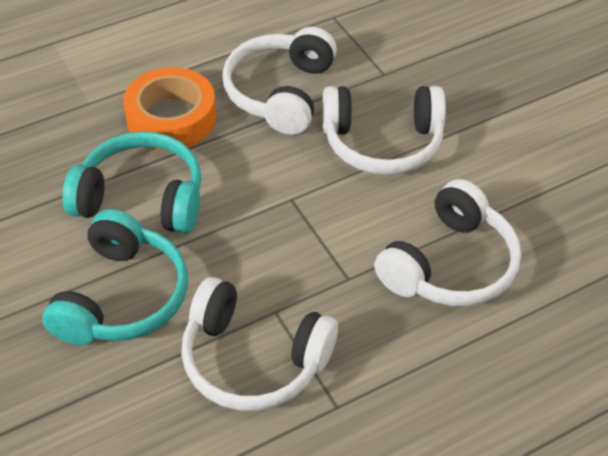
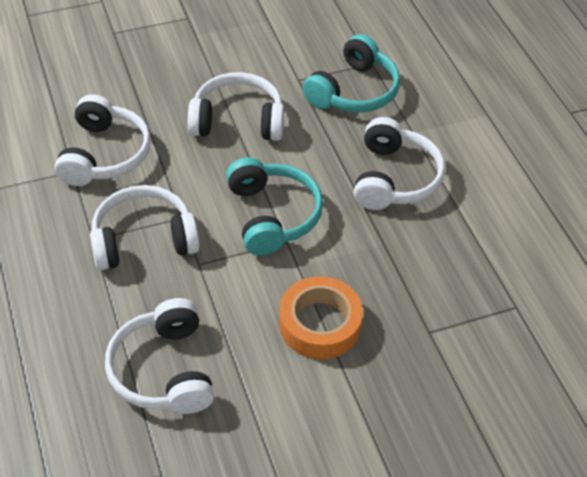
white headphones: 4 -> 5

